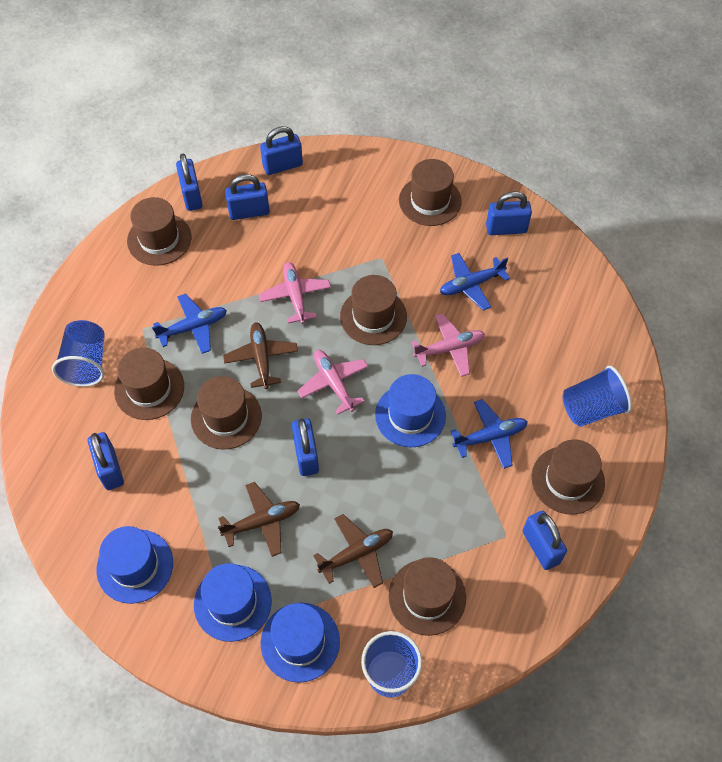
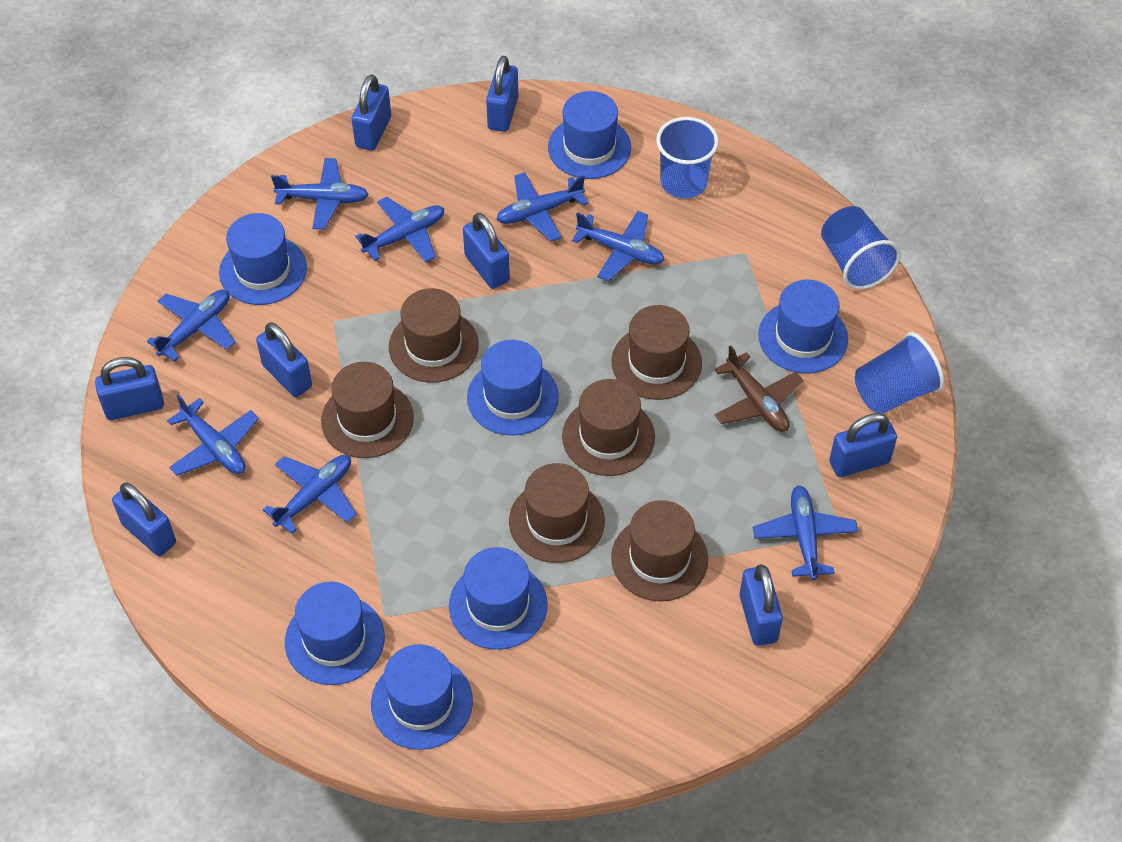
blue hat: 4 -> 7
blue padlock: 7 -> 8
blue plane: 3 -> 8
brown hat: 7 -> 6
brown plane: 3 -> 1
pink plane: 3 -> 0

